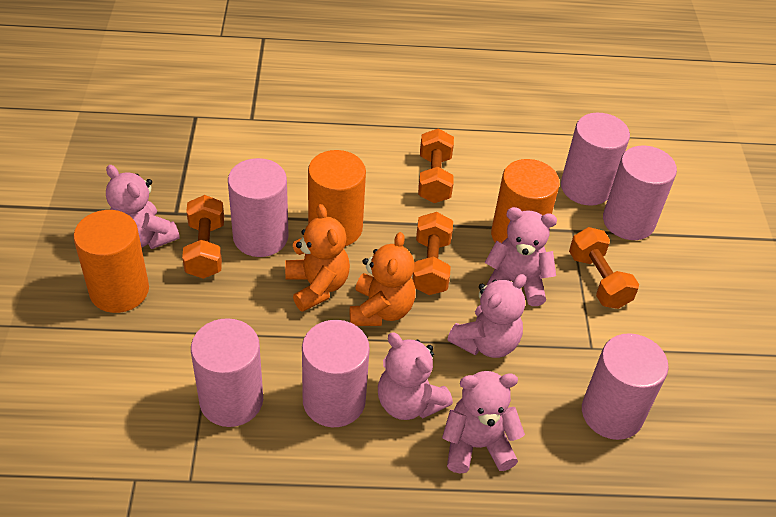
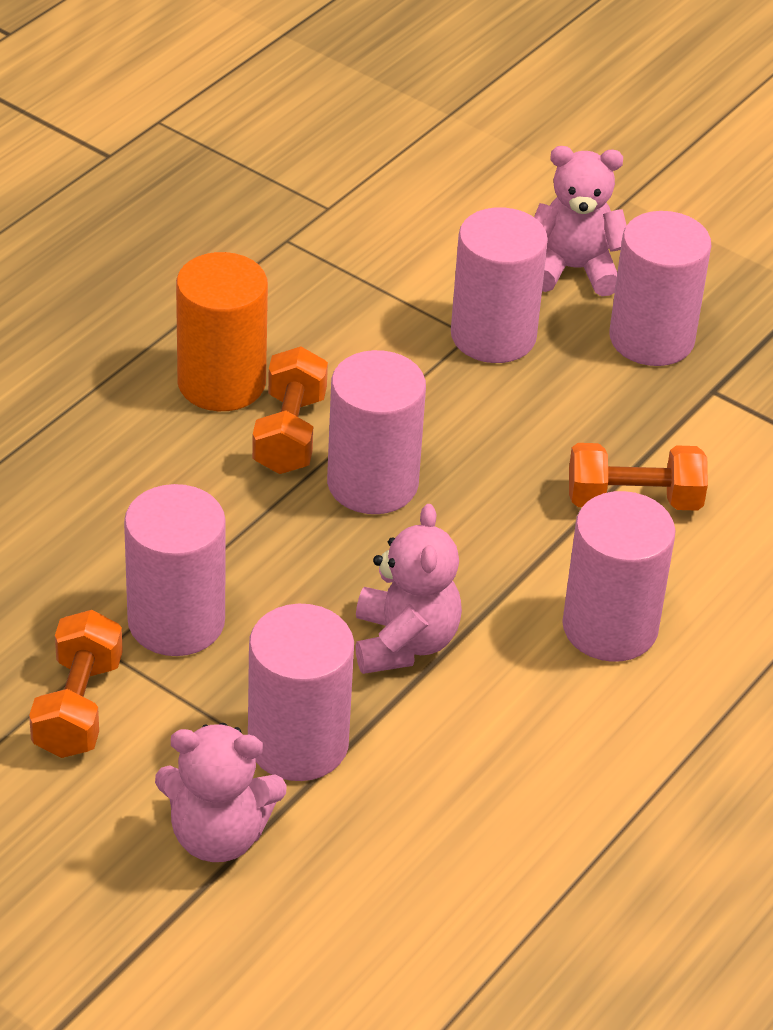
orange cylinder: 3 -> 1
orange dumbbell: 4 -> 3
orange teddy bear: 2 -> 0
pink teddy bear: 5 -> 3

